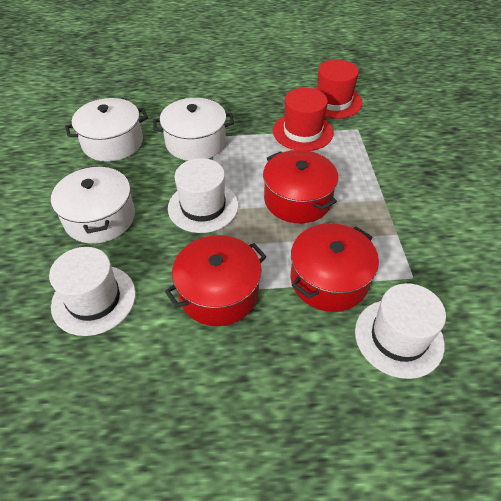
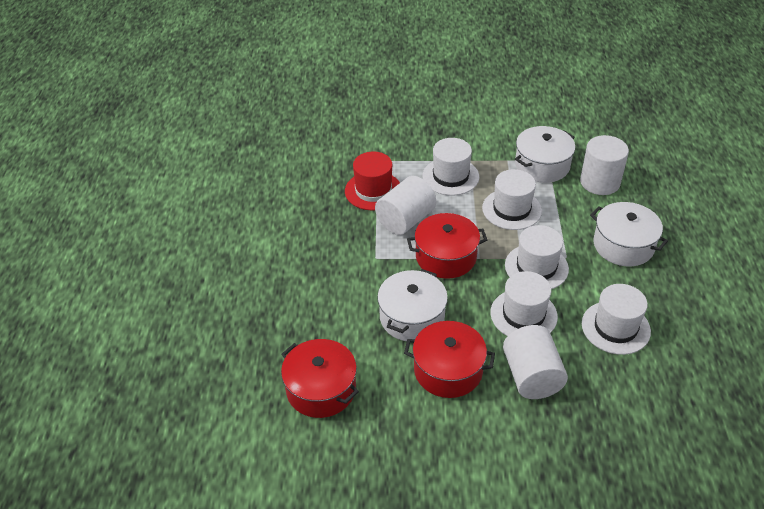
red hat: 2 -> 1
white cylinder: 0 -> 3
white hat: 3 -> 5

